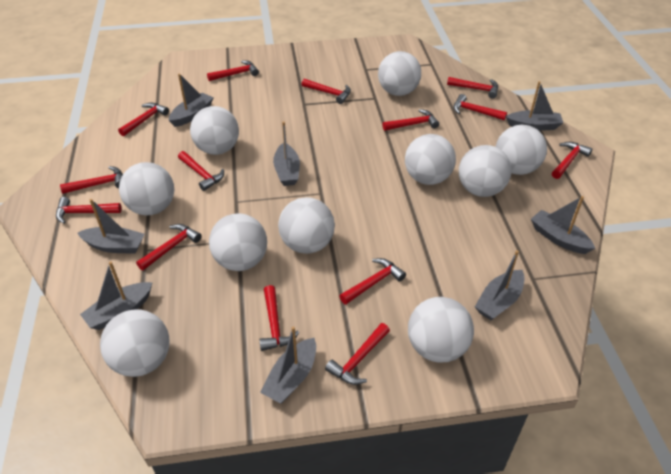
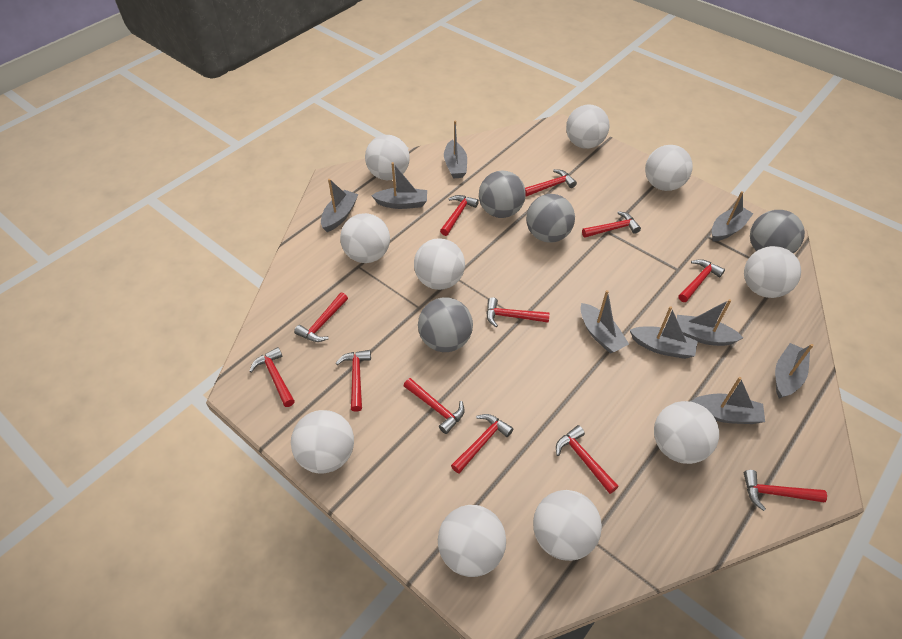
grey ball: 0 -> 4
grey boat: 8 -> 9
red hammer: 14 -> 12

